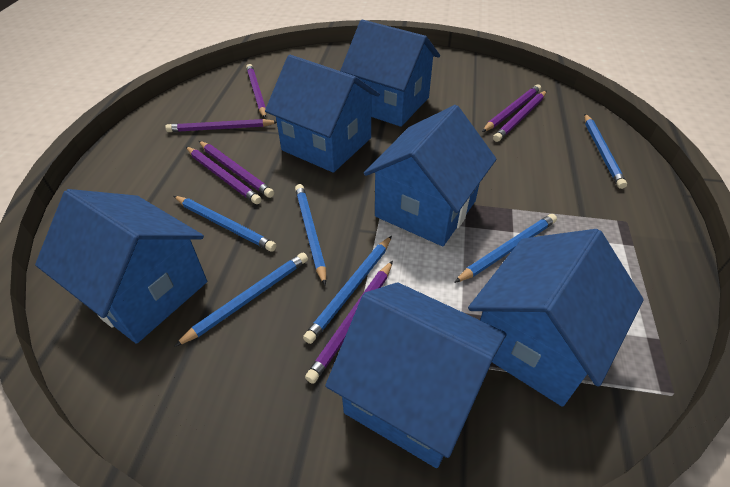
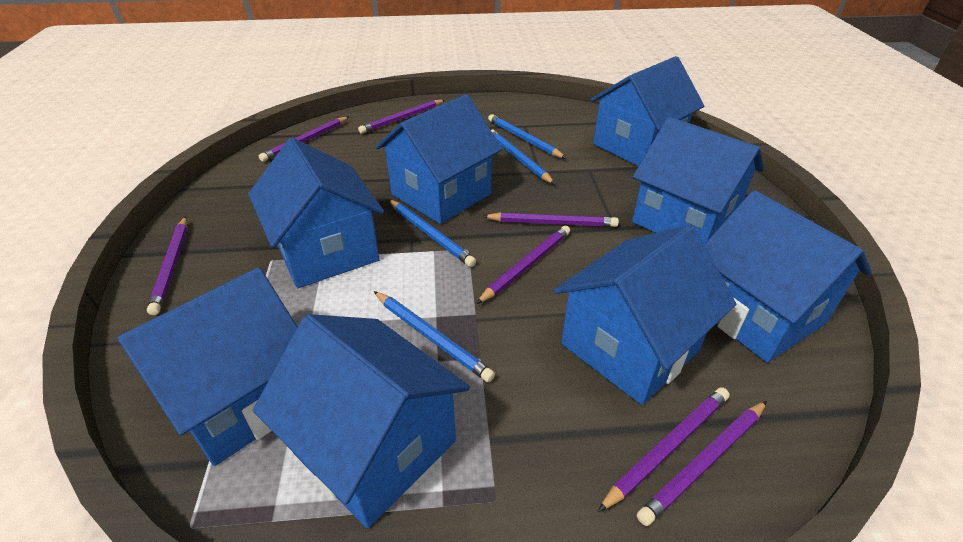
blue house: 6 -> 8
blue pencil: 6 -> 4

